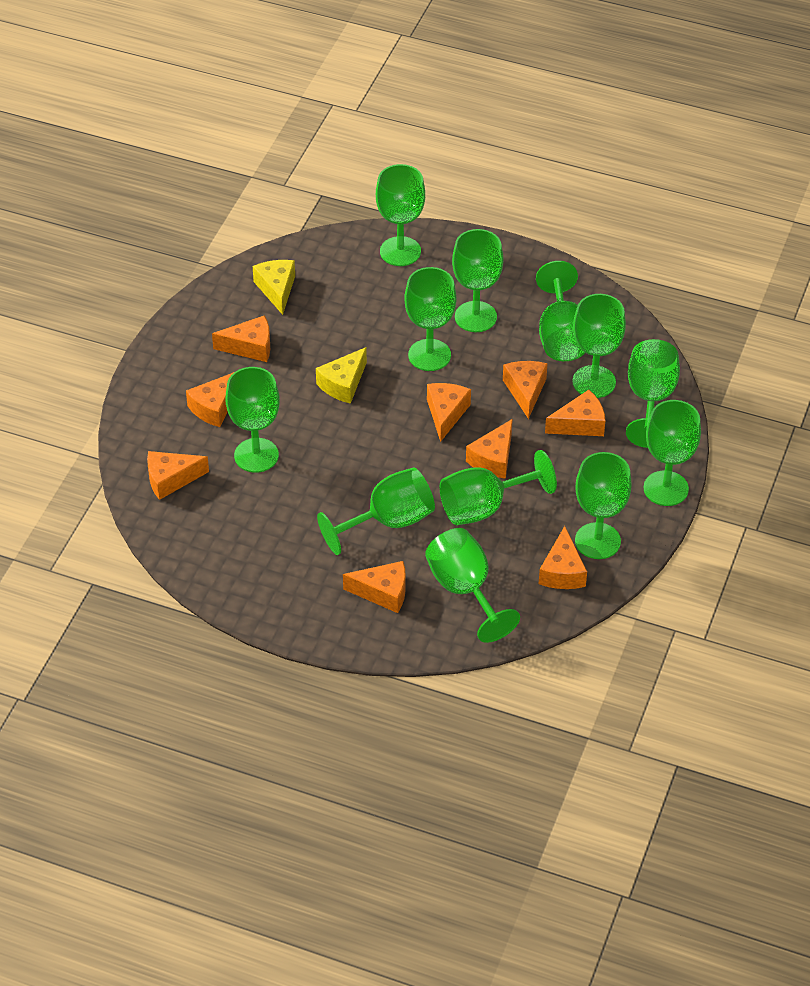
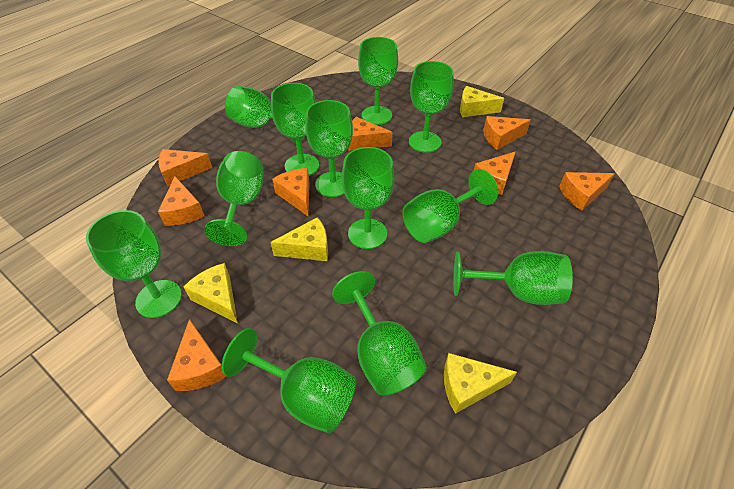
orange cheese: 9 -> 8
yellow cheese: 2 -> 4

